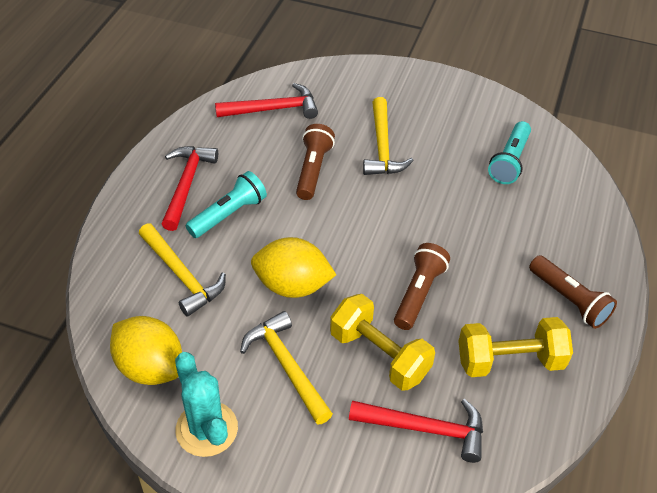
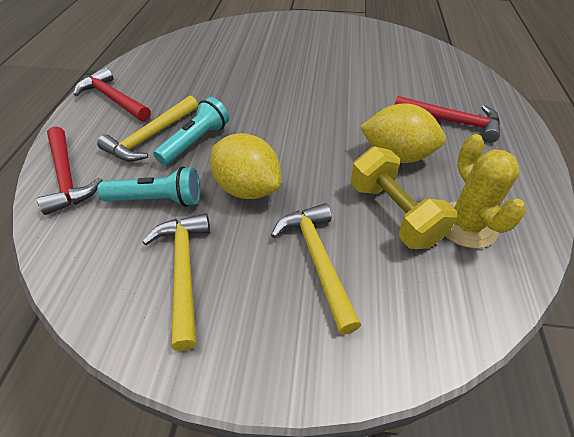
brown flashlight: 3 -> 0
turquoise cactus: 1 -> 0
yellow cactus: 0 -> 1
yellow dumbbell: 2 -> 1

